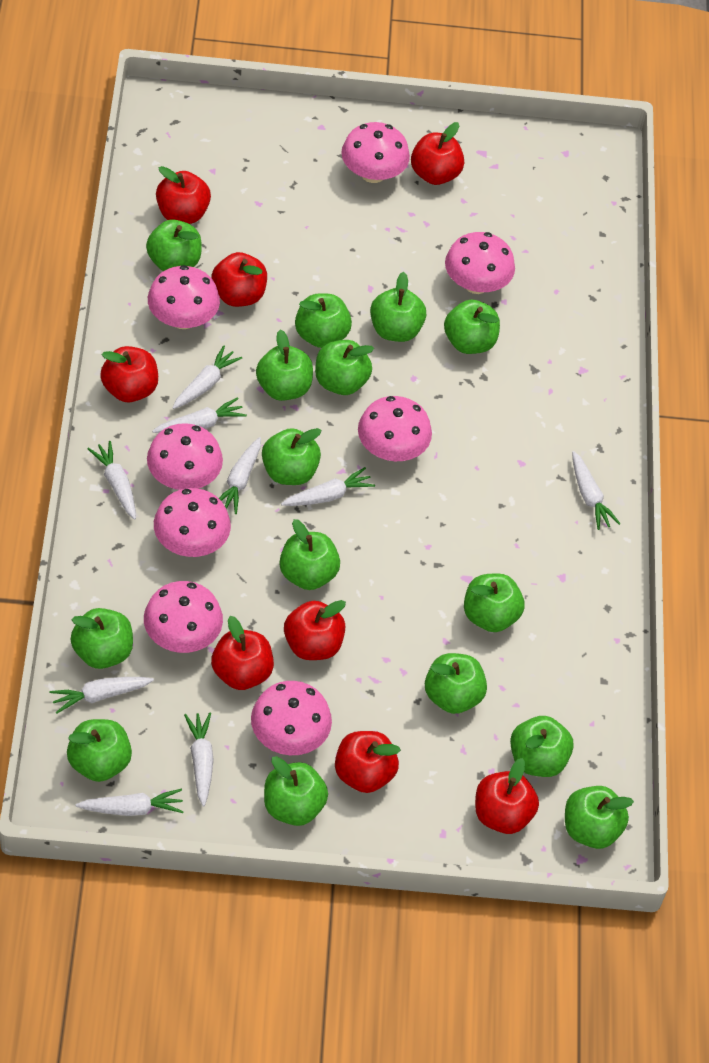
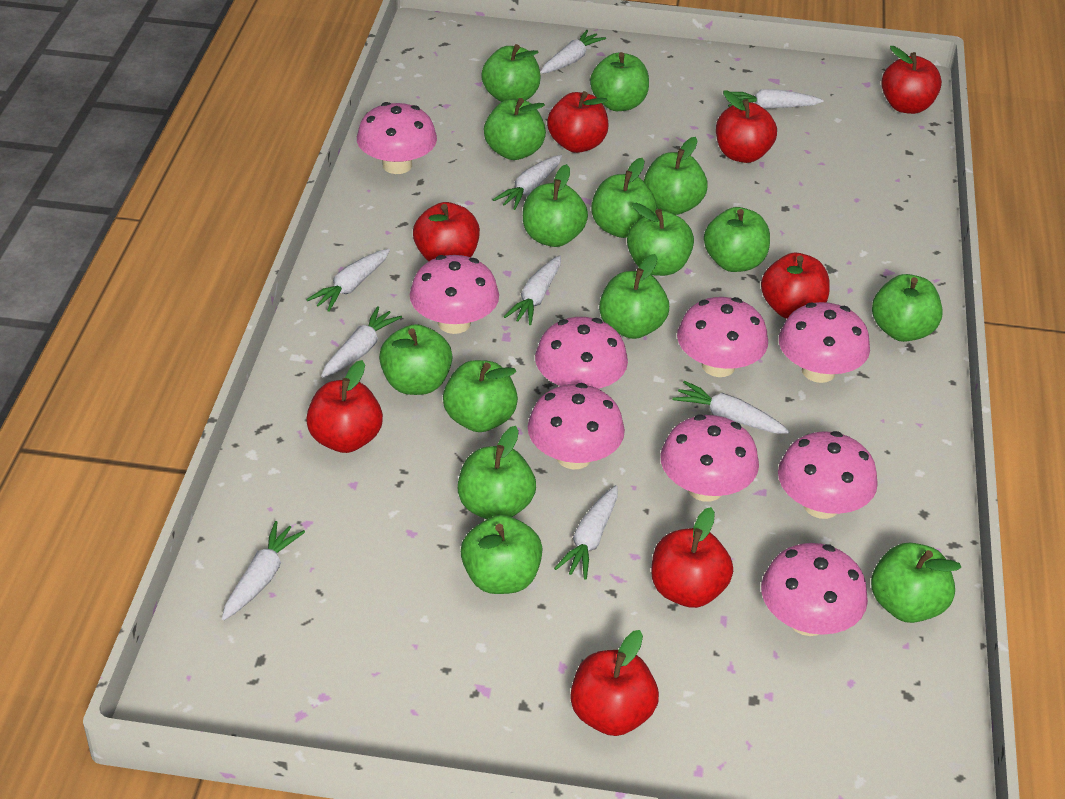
pink mushroom: 8 -> 9

